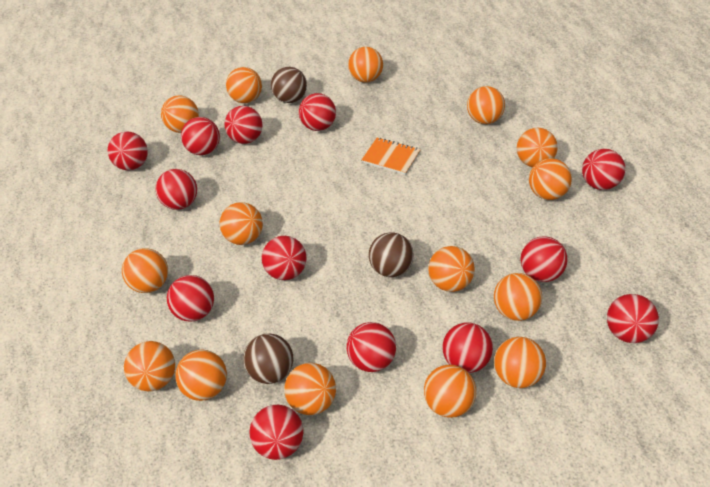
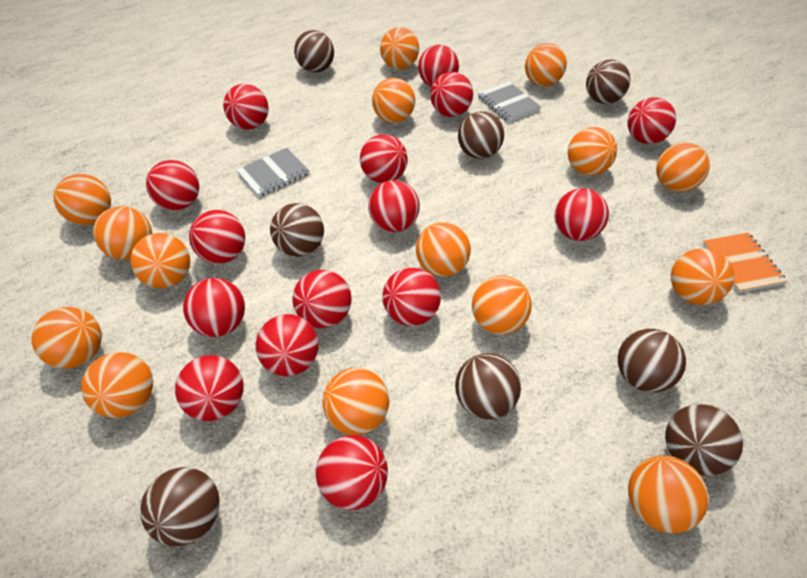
brown ball: 3 -> 8
grey notebook: 0 -> 2
red ball: 13 -> 15

